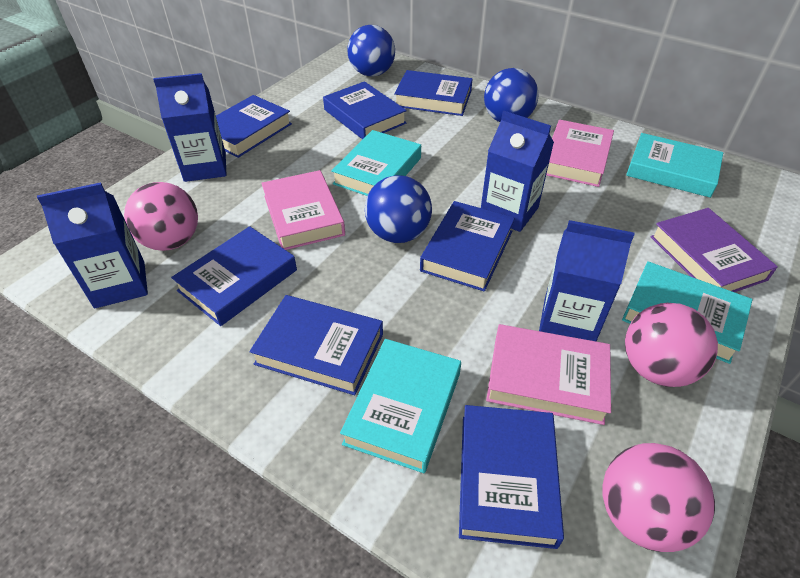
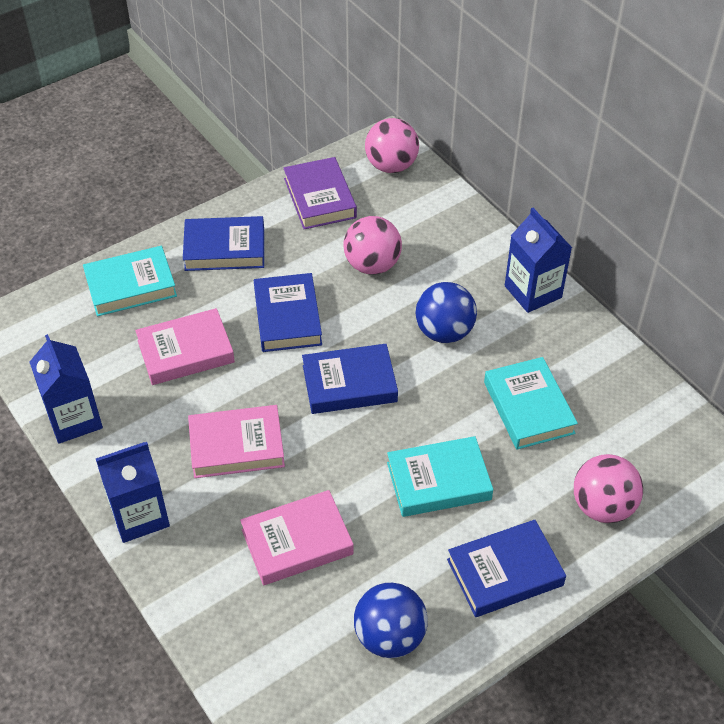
blue ball: 3 -> 2
blue book: 7 -> 4
blue carton: 4 -> 3
turquoise book: 4 -> 3

